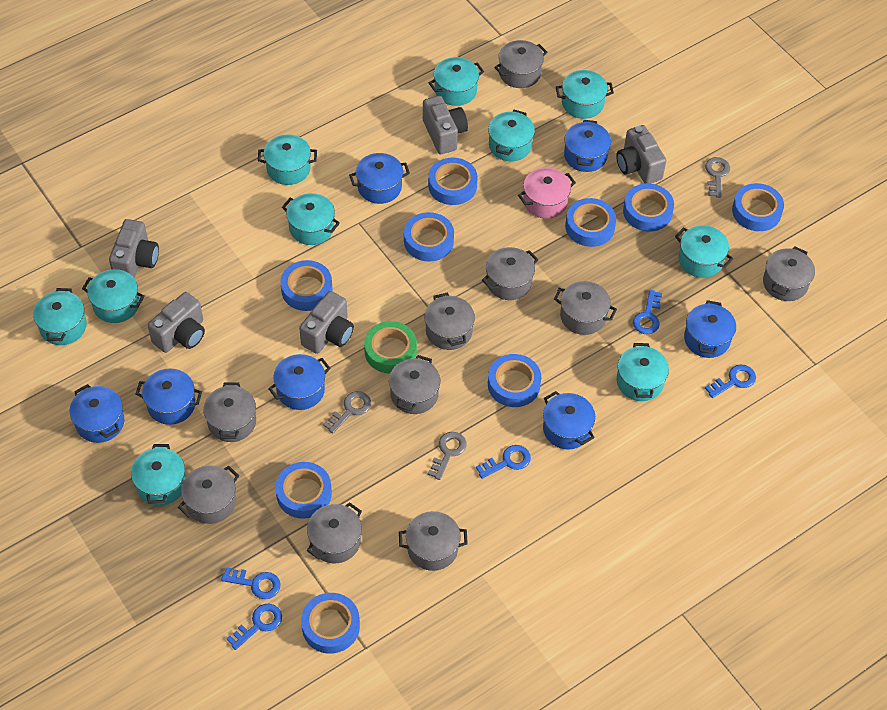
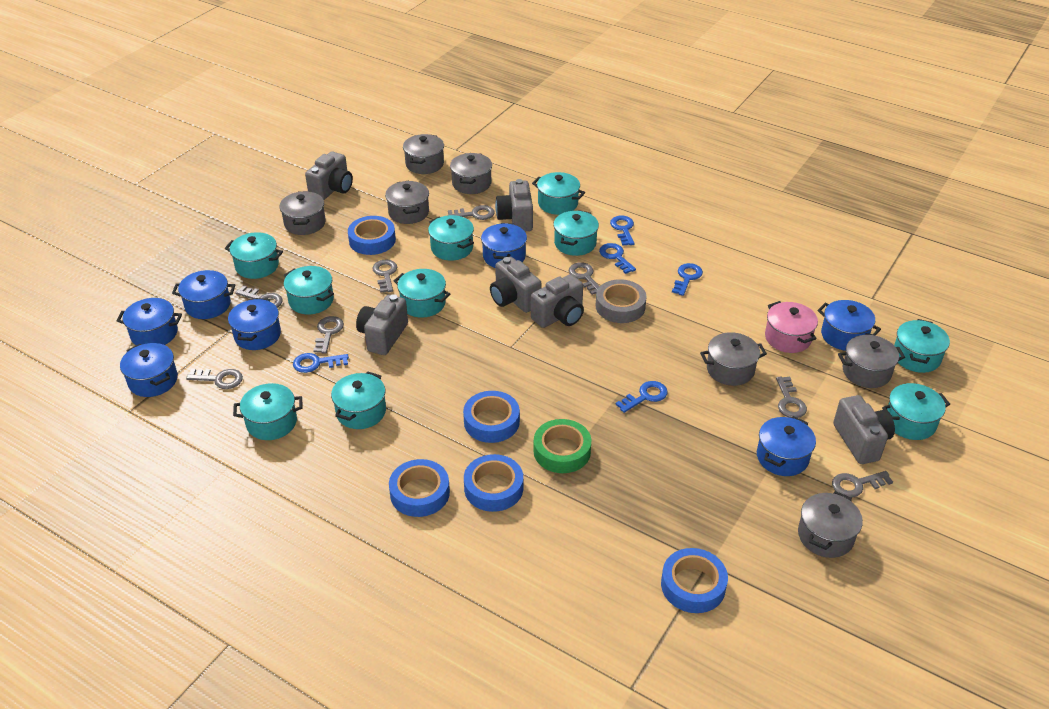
blue tape: 9 -> 5
grey camera: 5 -> 6
grey key: 3 -> 8
grey pot: 10 -> 7
grey tape: 0 -> 1

